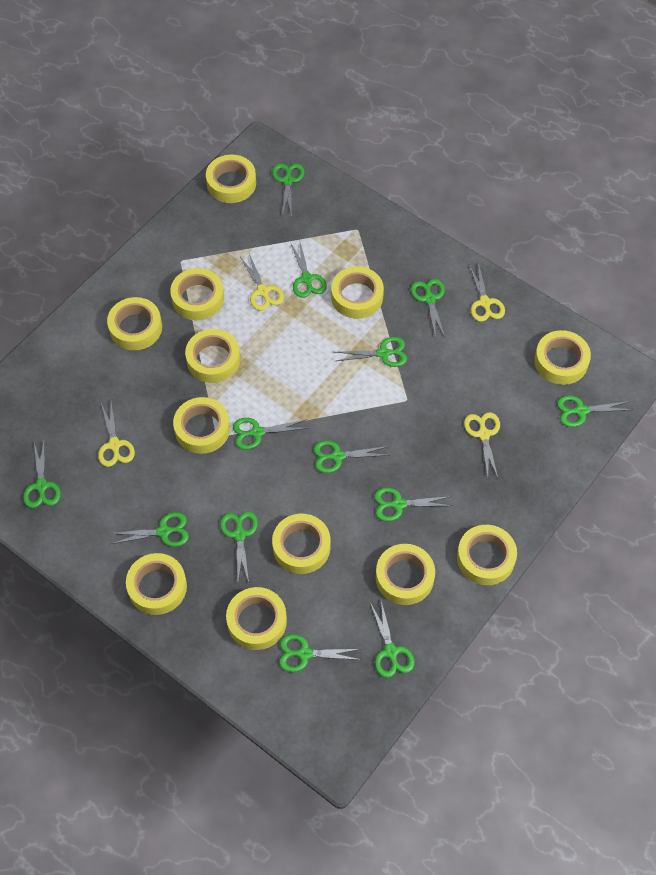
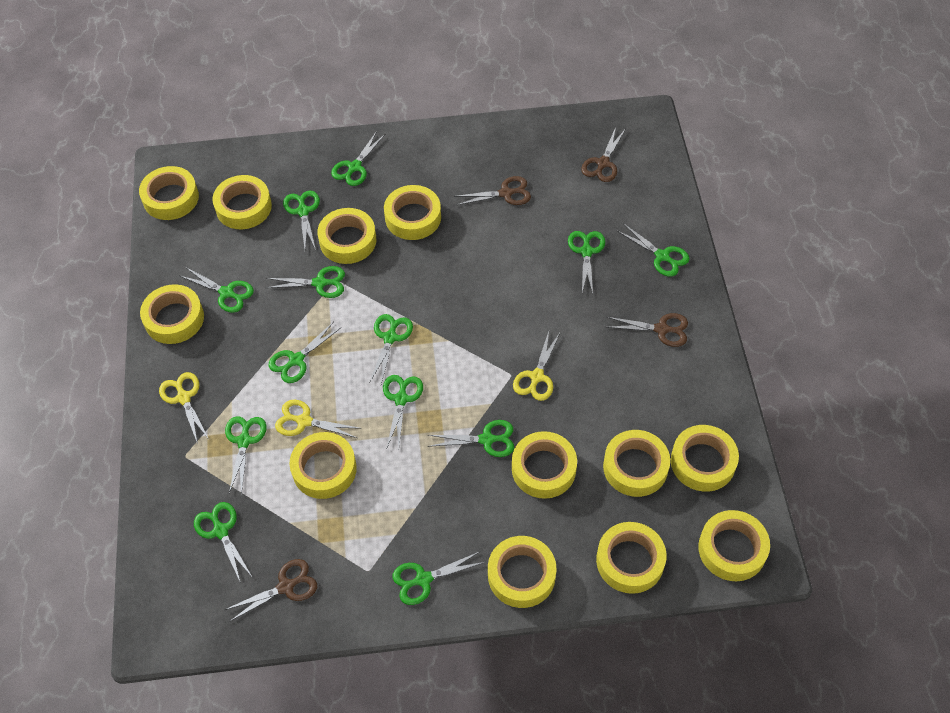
brown scissors: 0 -> 4
yellow scissors: 4 -> 3

